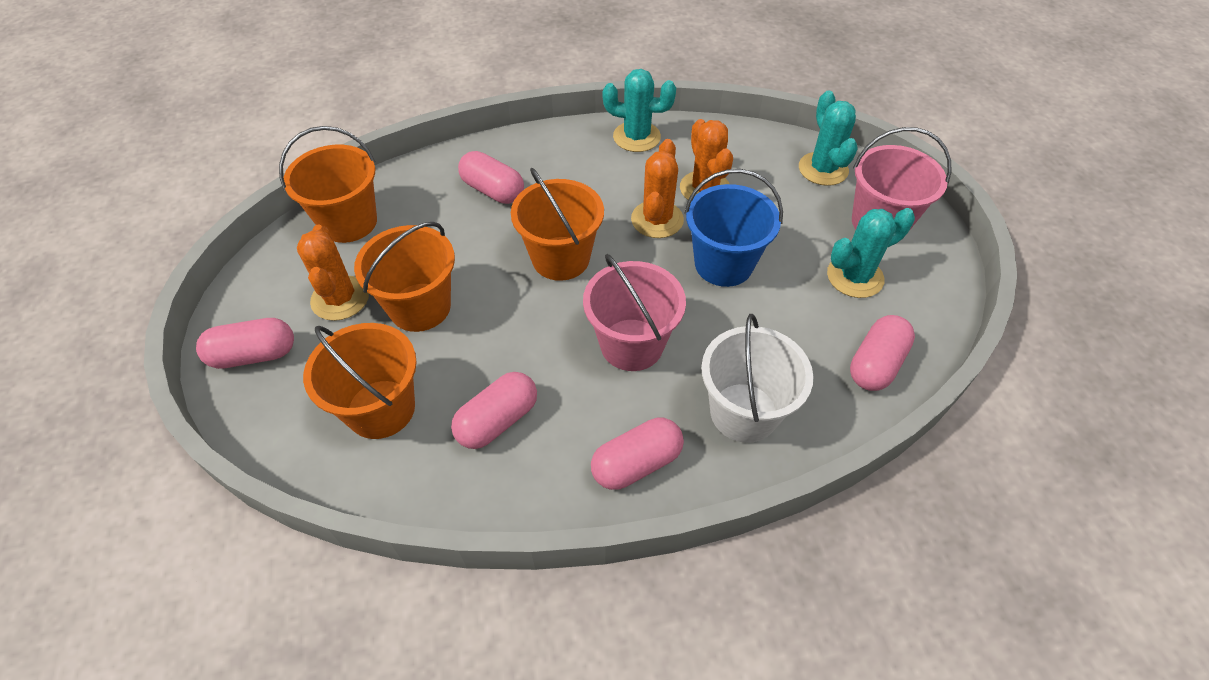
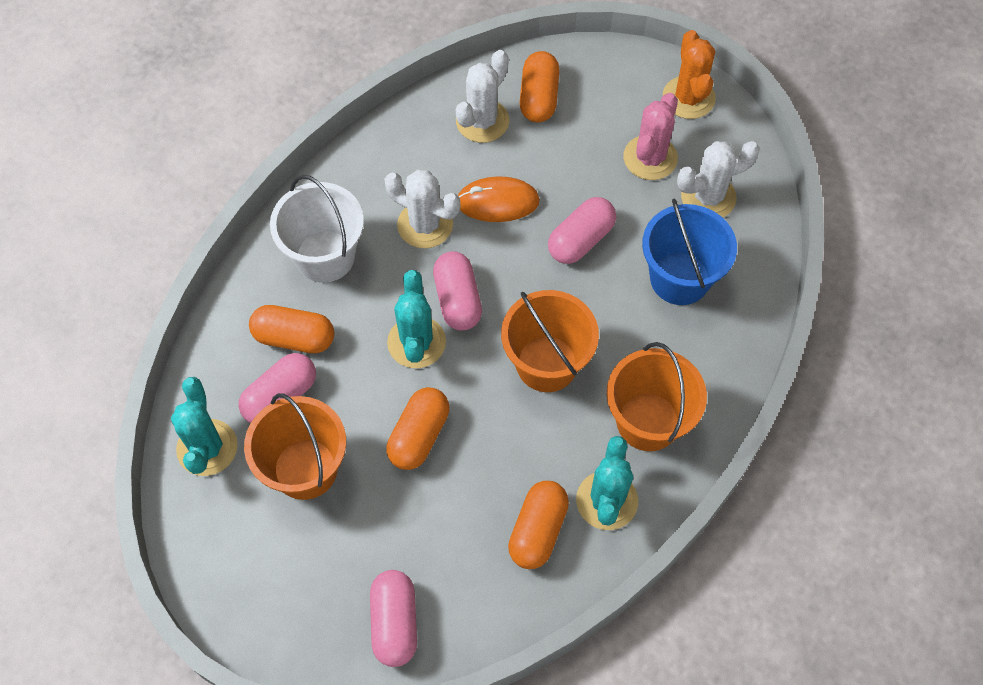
orange bucket: 4 -> 3
orange cactus: 3 -> 1
orange capsule: 0 -> 4
orange mouse: 0 -> 1
pink bucket: 2 -> 0
pink cactus: 0 -> 1
pink capsule: 5 -> 4
white cactus: 0 -> 3

